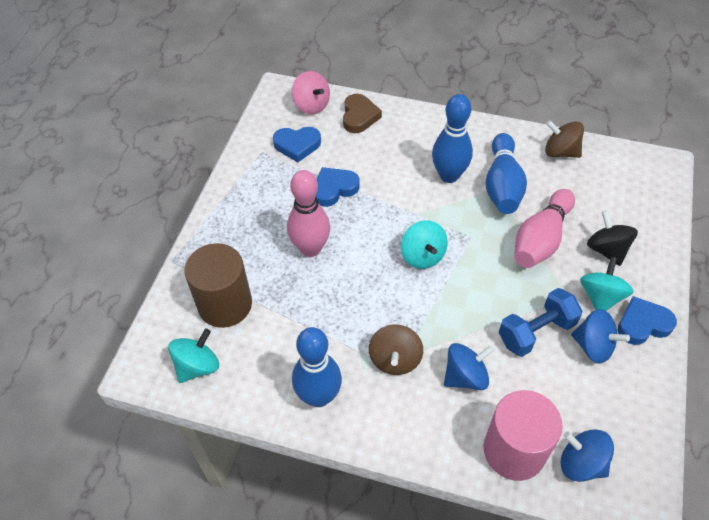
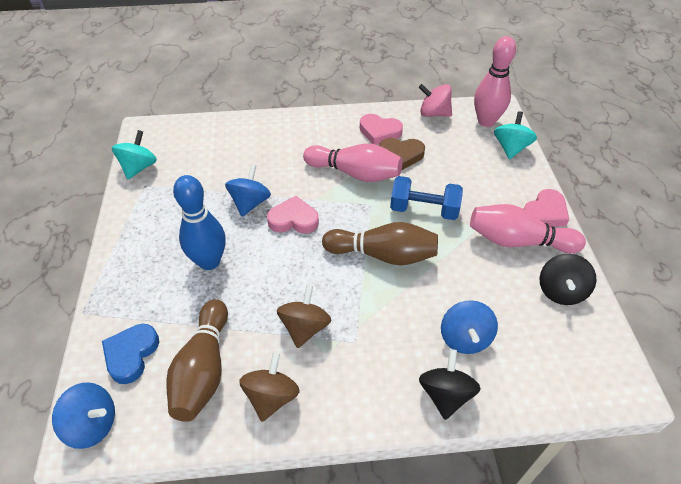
black spinning top: 1 -> 2
blue bowling pin: 3 -> 1
blue heart: 3 -> 1
brown bowling pin: 0 -> 2
brown cylinder: 1 -> 0
pink bowling pin: 2 -> 3
pink cylinder: 1 -> 0
pink heart: 0 -> 3
turquoise spinning top: 3 -> 2

